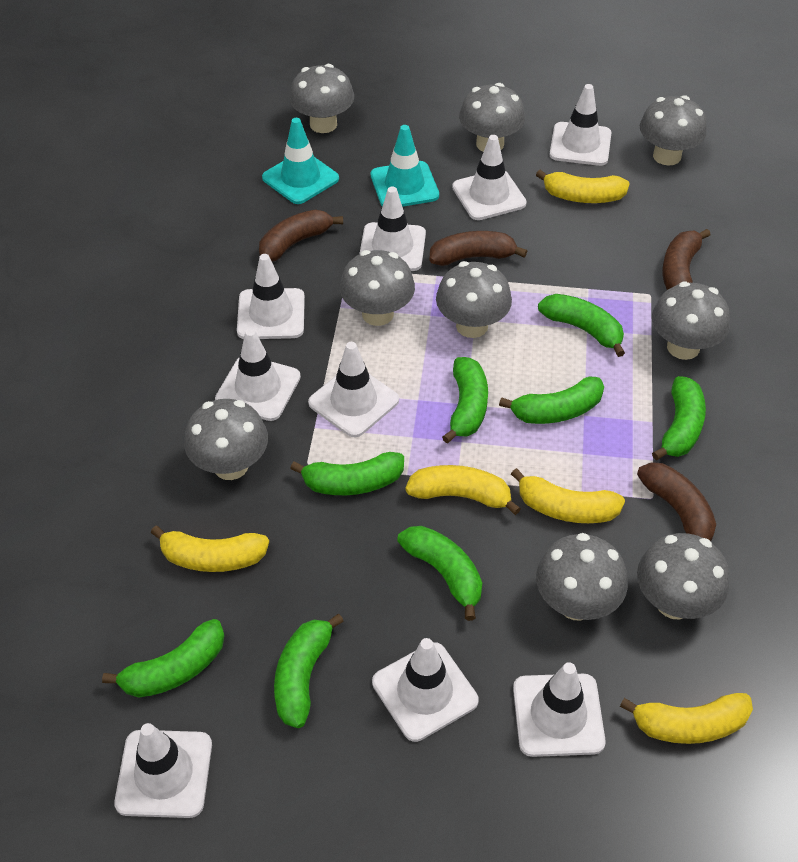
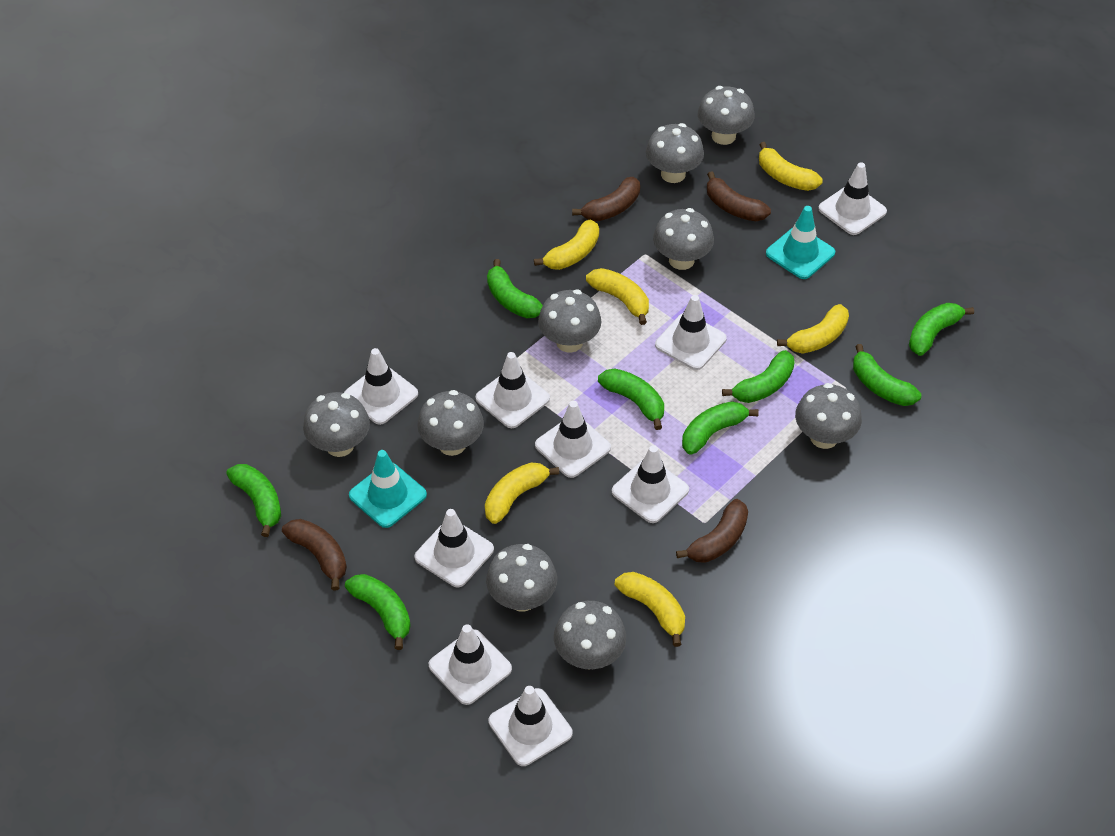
yellow banana: 5 -> 6

